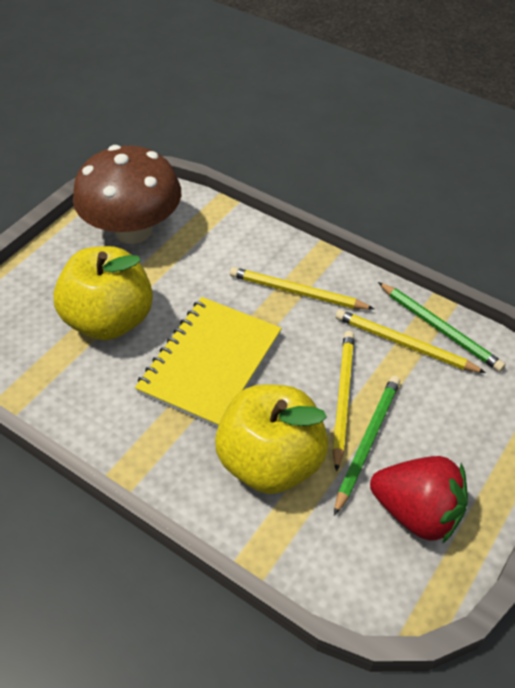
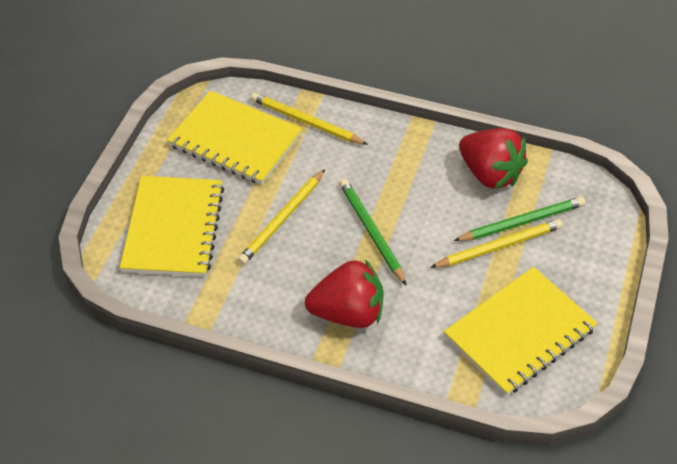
brown mushroom: 1 -> 0
red strawberry: 1 -> 2
yellow apple: 2 -> 0
yellow notebook: 1 -> 3

